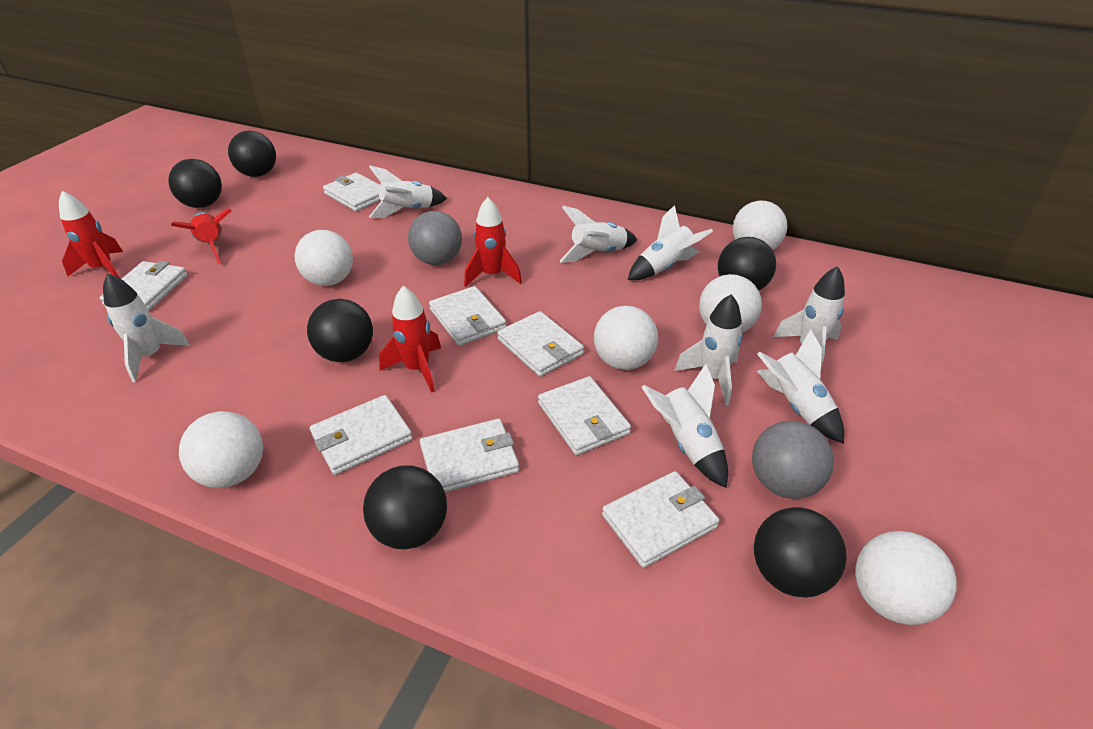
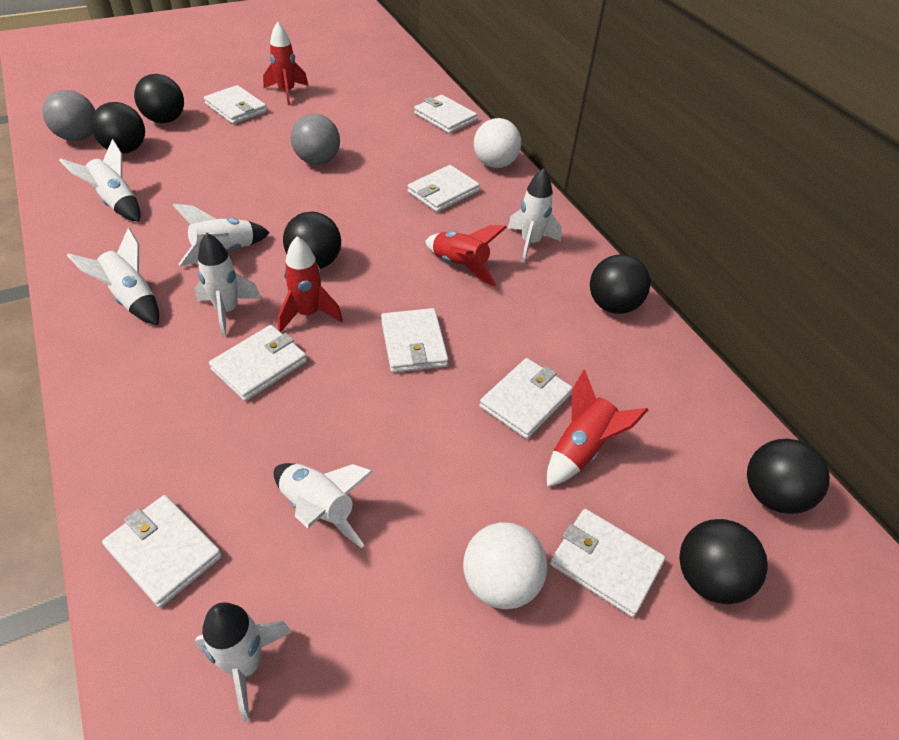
white ball: 6 -> 2
white rocket: 8 -> 7

